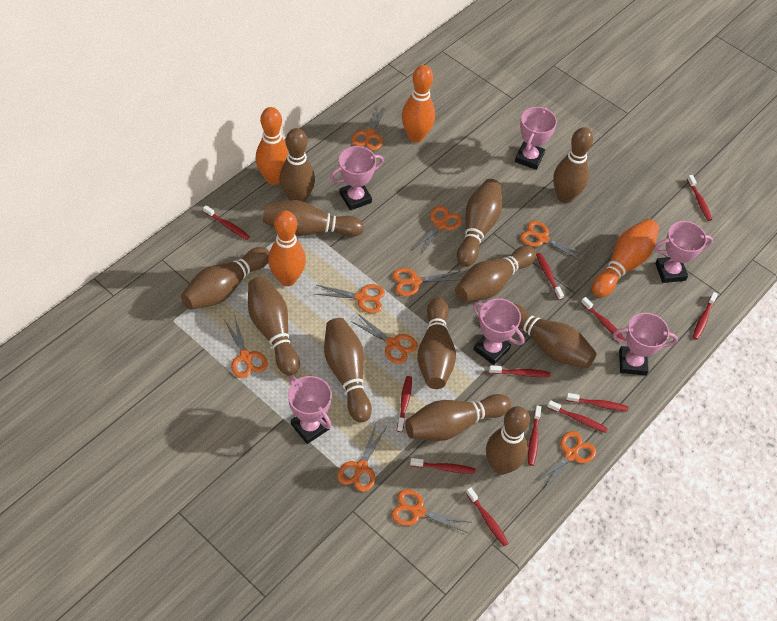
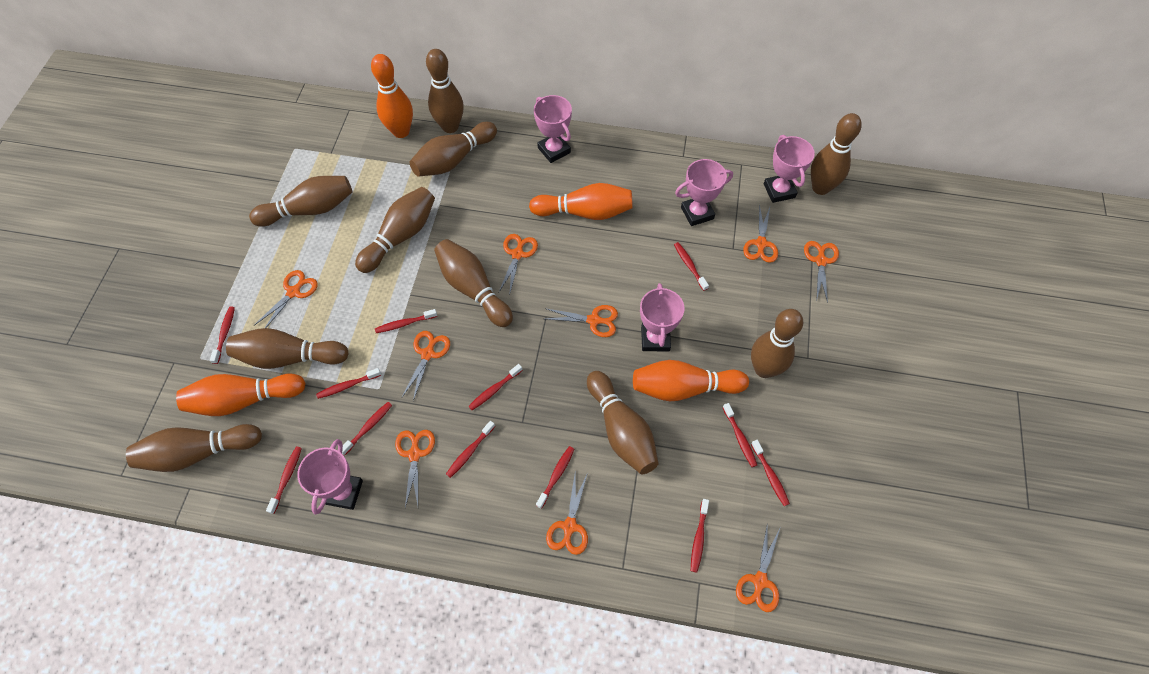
brown bowling pin: 12 -> 10
orange scissors: 10 -> 9
pink trophy: 6 -> 5

